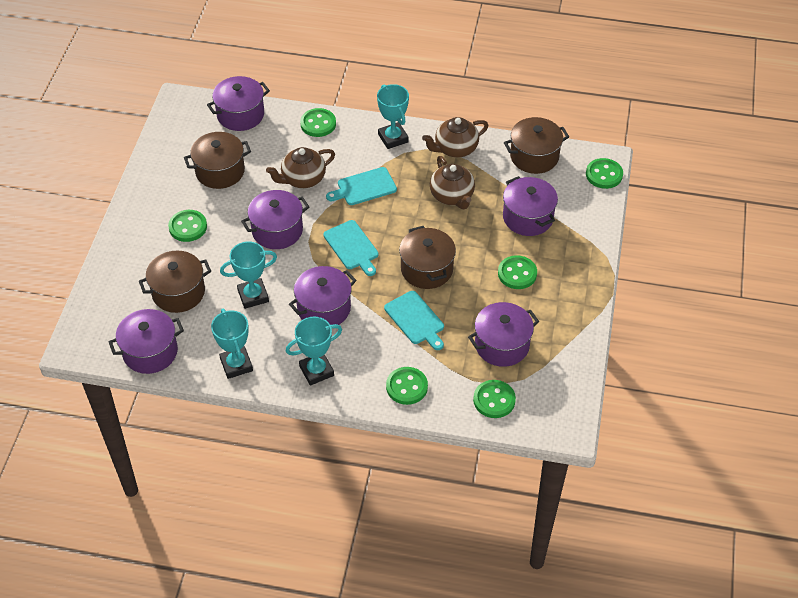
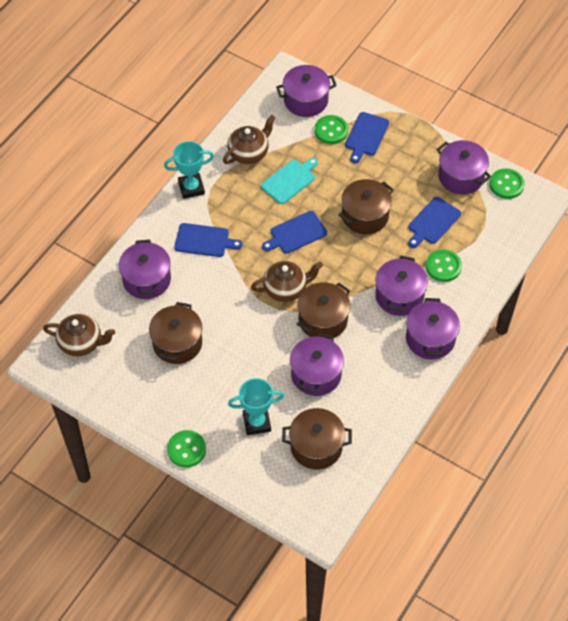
blue cutting board: 0 -> 4
green button: 6 -> 4
turquoise cutting board: 3 -> 1
turquoise trophy: 4 -> 2

